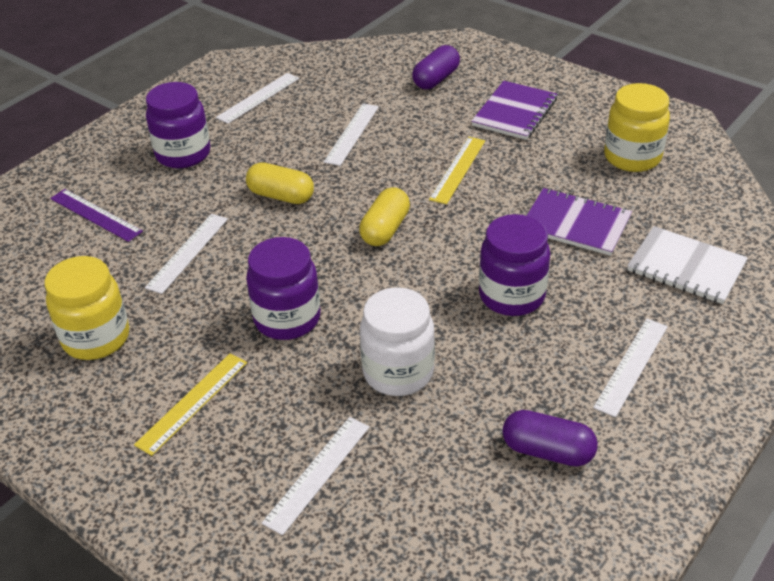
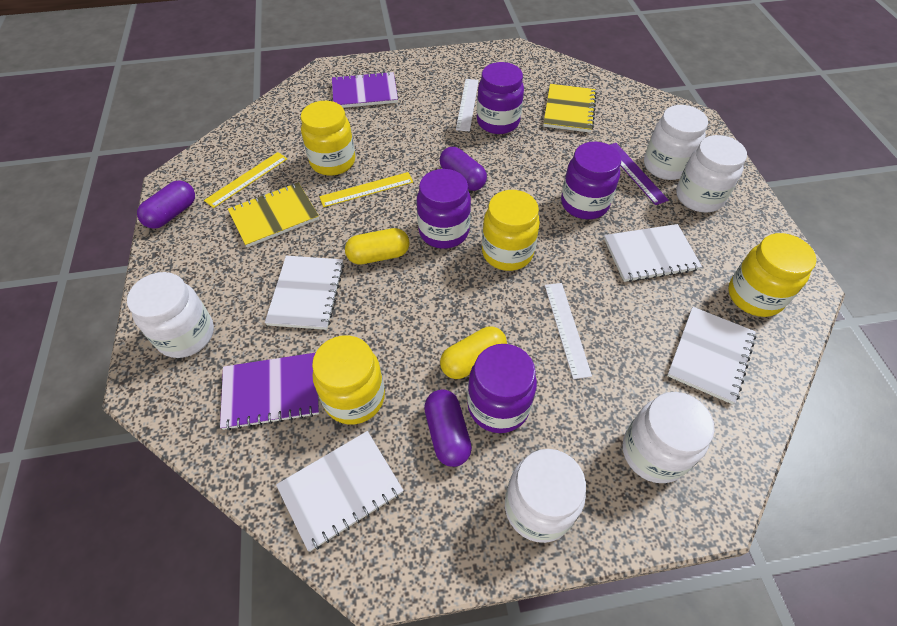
purple capsule: 2 -> 3
purple jar: 3 -> 4
white jar: 1 -> 5
white notebook: 1 -> 4
white ruler: 5 -> 2
yellow jar: 2 -> 4
yellow notebook: 0 -> 2

